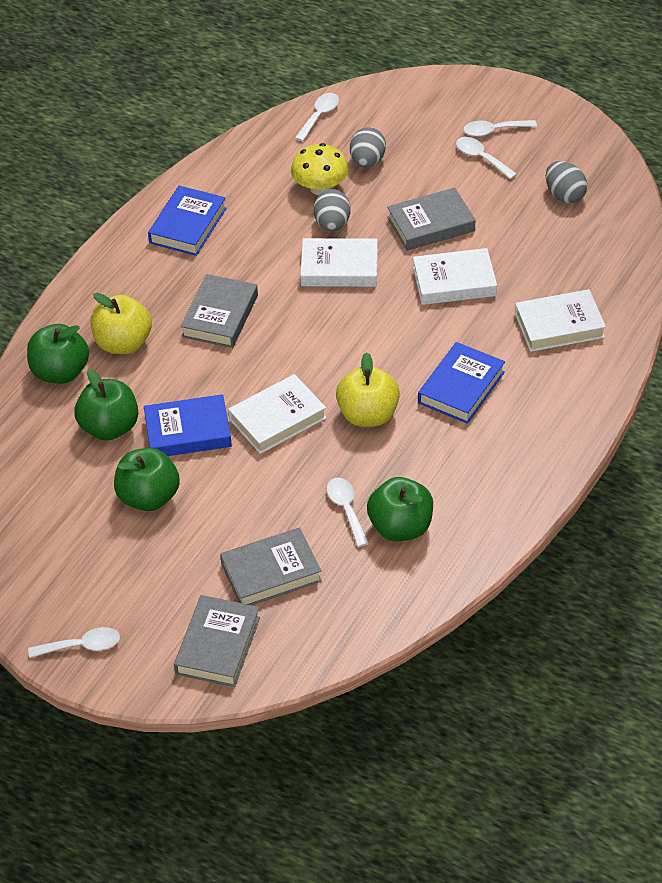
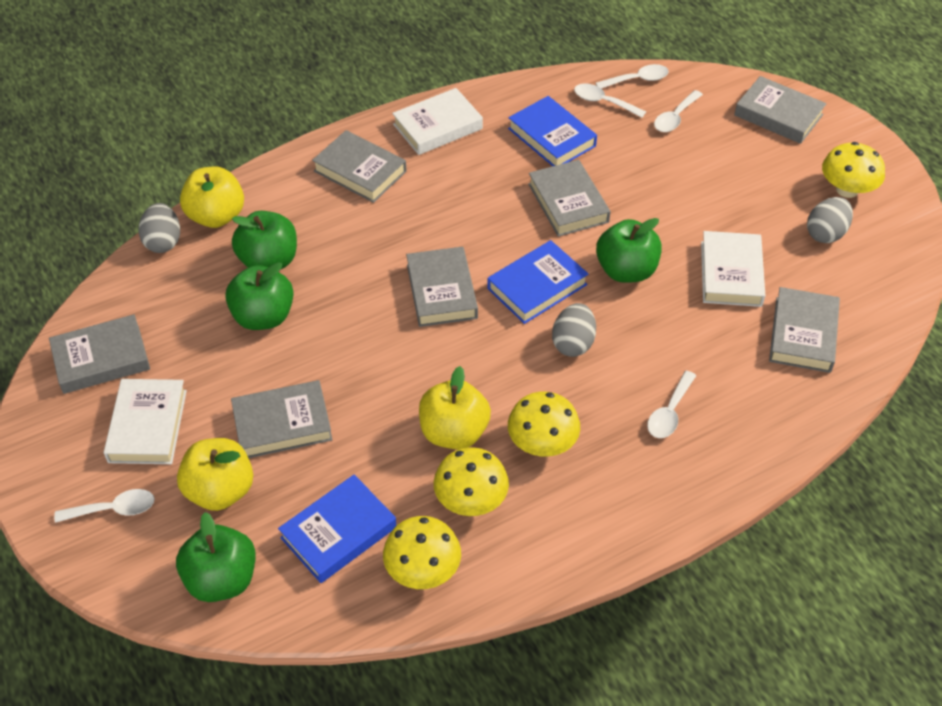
grey book: 4 -> 7
white book: 4 -> 3
yellow apple: 2 -> 3
yellow mushroom: 1 -> 4

